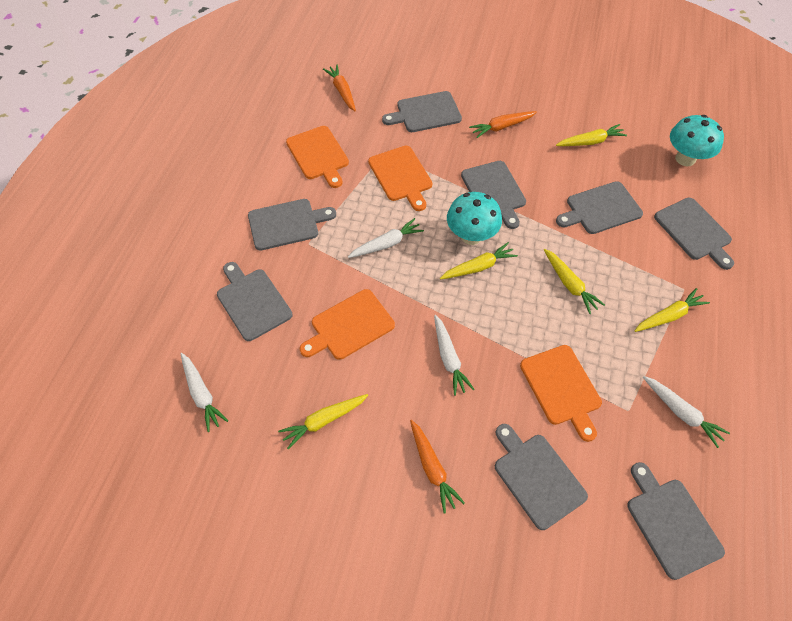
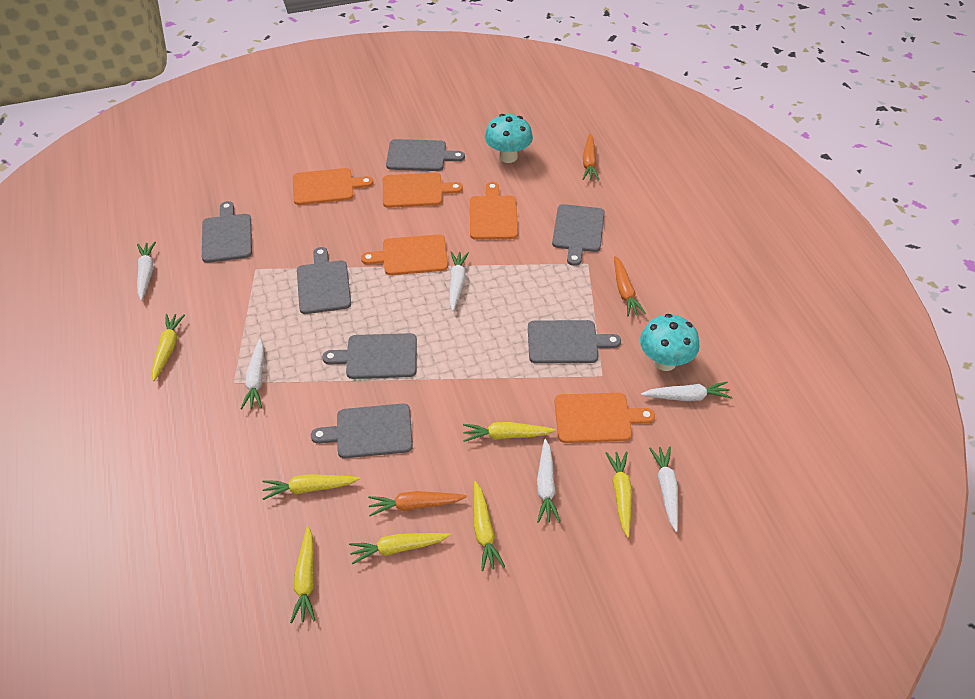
grey cutting board: 8 -> 7
orange cutting board: 4 -> 5
white carrot: 4 -> 6
yellow carrot: 5 -> 7

